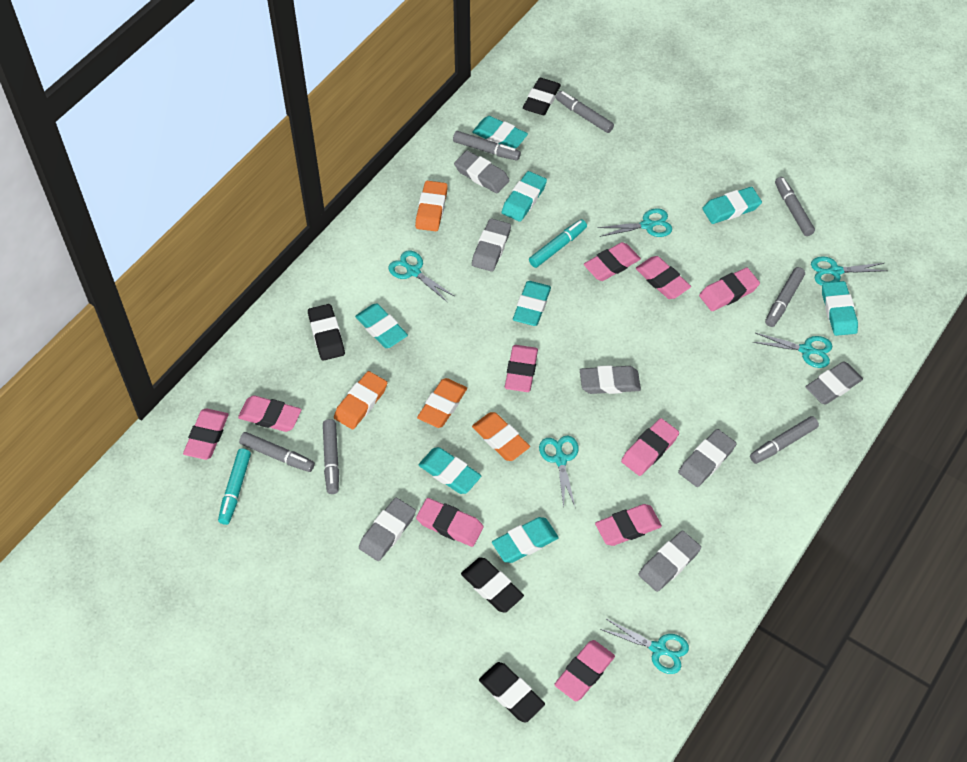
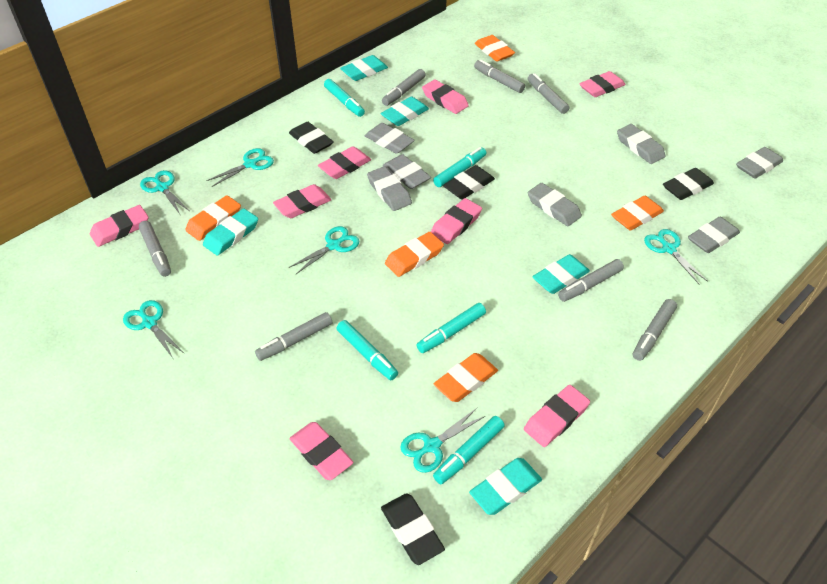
orange eraser: 4 -> 5
pink eraser: 10 -> 8
turquoise eraser: 8 -> 5
turquoise marker: 2 -> 5

